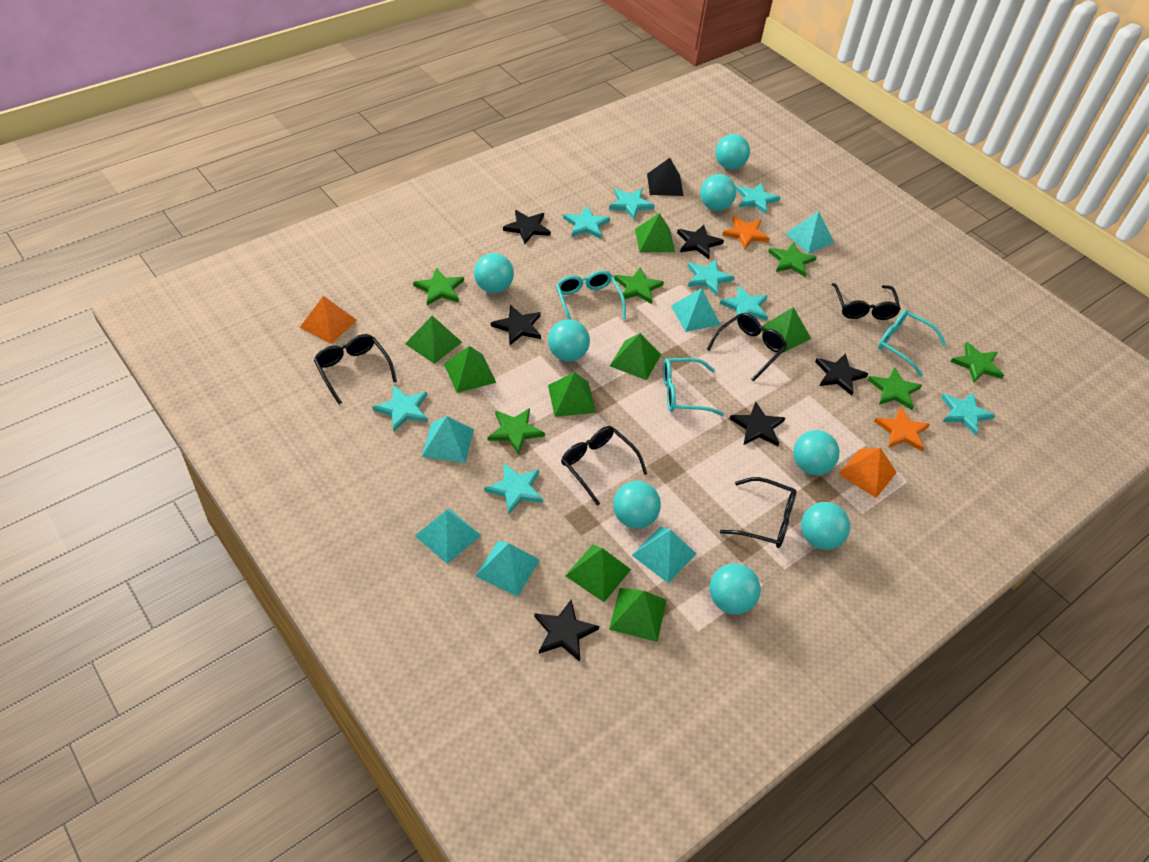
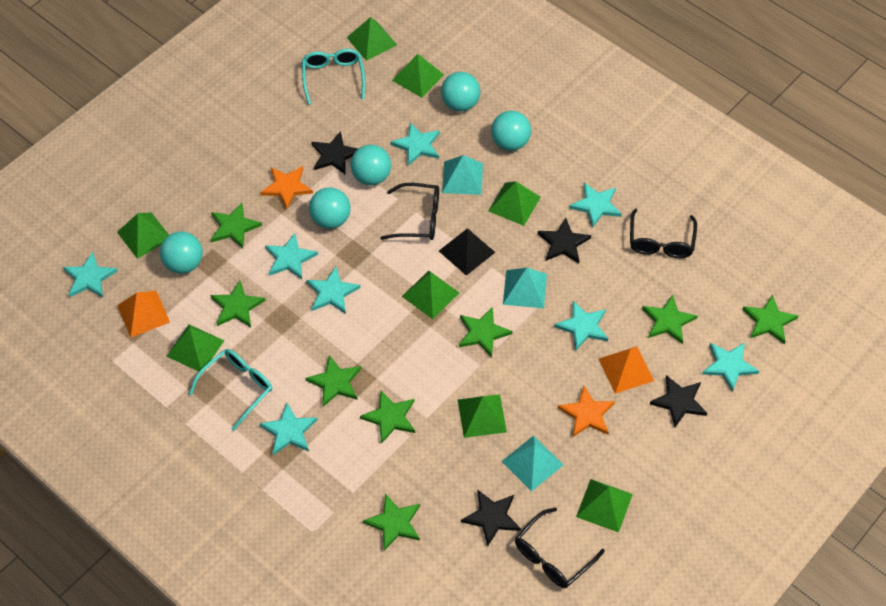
black glasses: 5 -> 3
black star: 6 -> 4
green star: 6 -> 8
turquoise ball: 8 -> 5
turquoise glasses: 3 -> 2
turquoise pyramid: 6 -> 3

